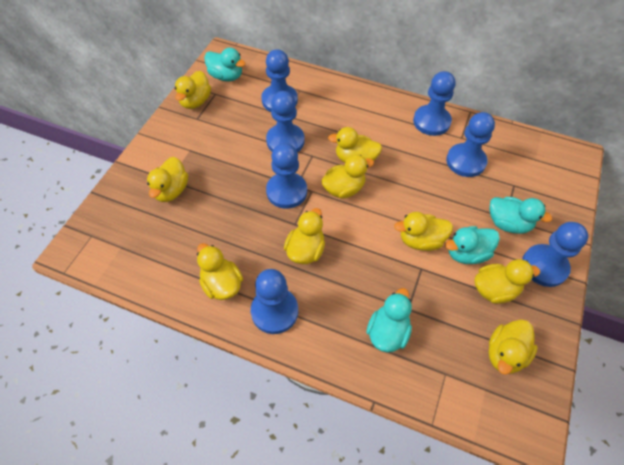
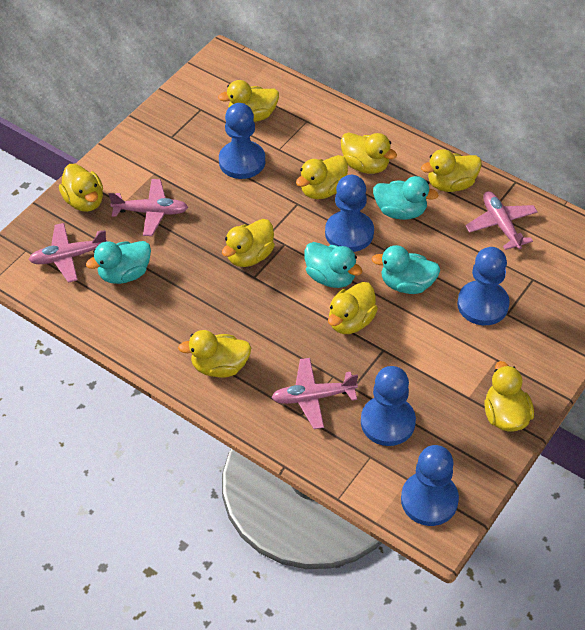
blue pawn: 7 -> 5
pink plane: 0 -> 4

